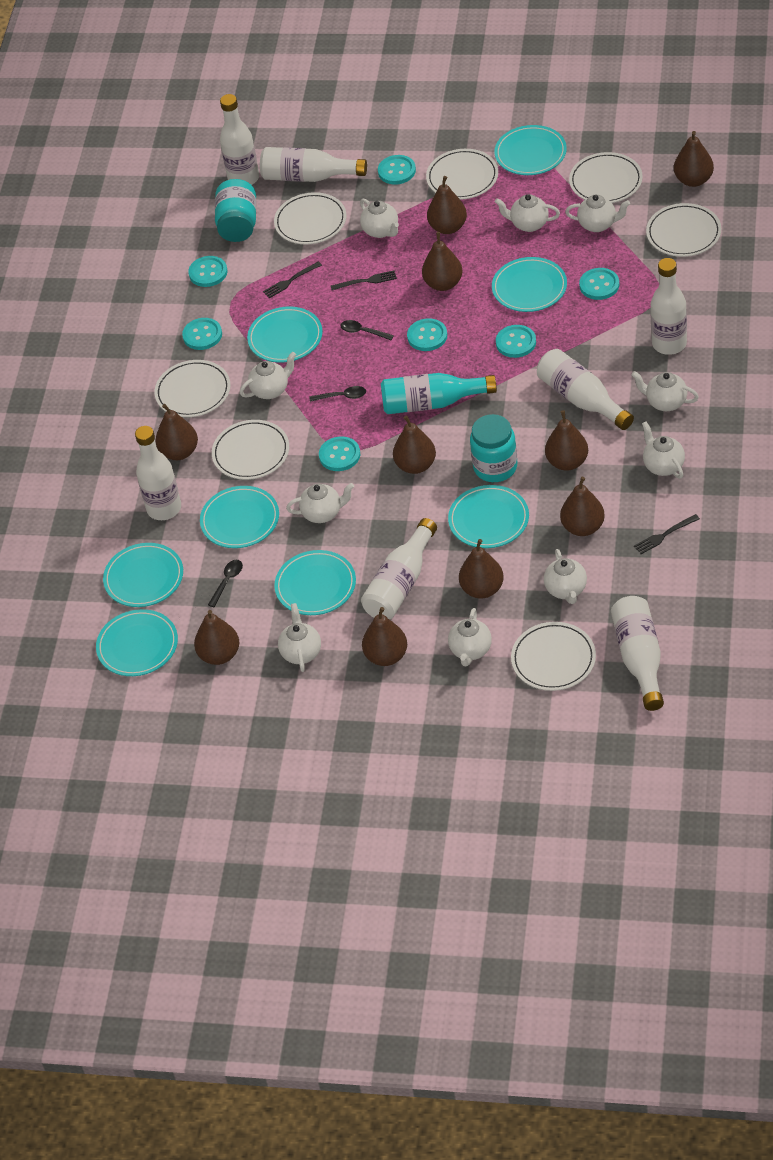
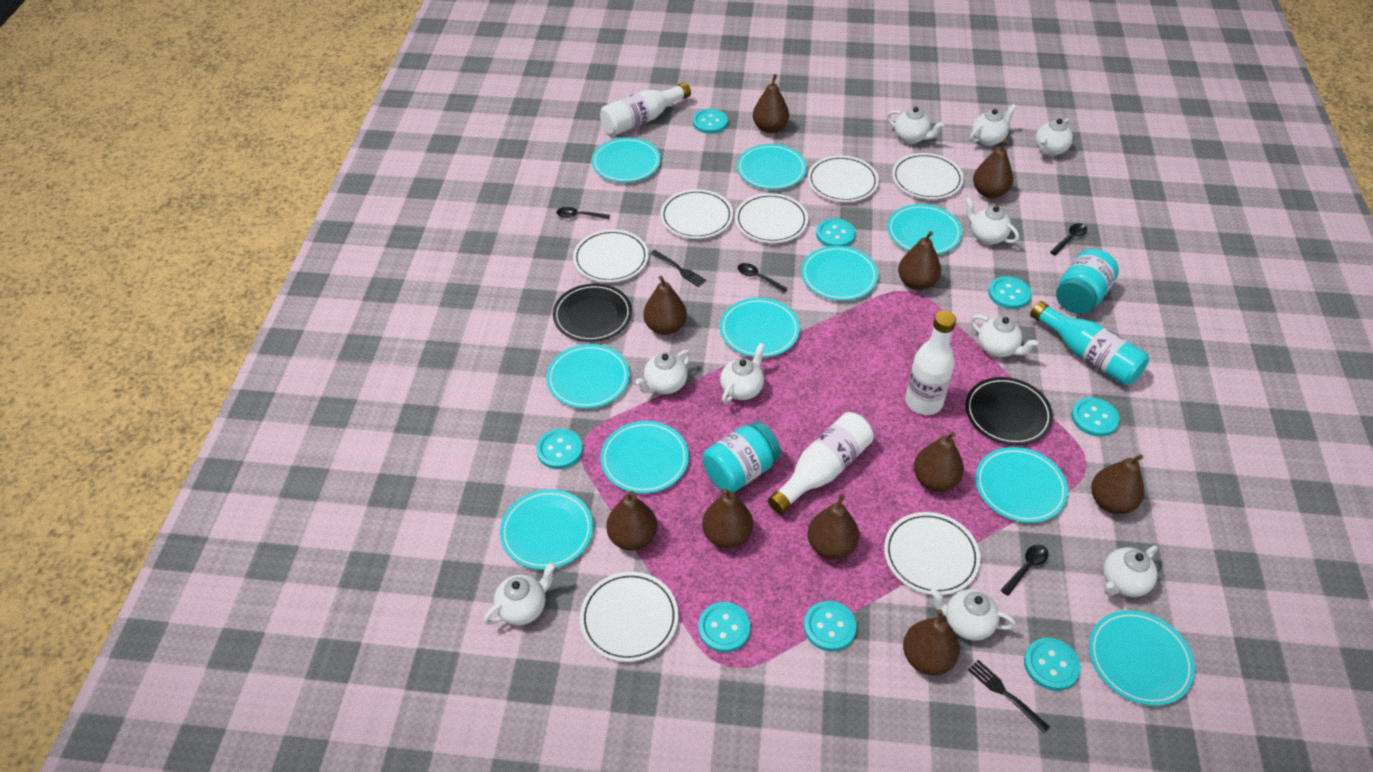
black fork: 3 -> 2
black plate: 0 -> 2
black spoon: 3 -> 4
turquoise button: 7 -> 8
turquoise plate: 8 -> 10
white bottle: 7 -> 3

